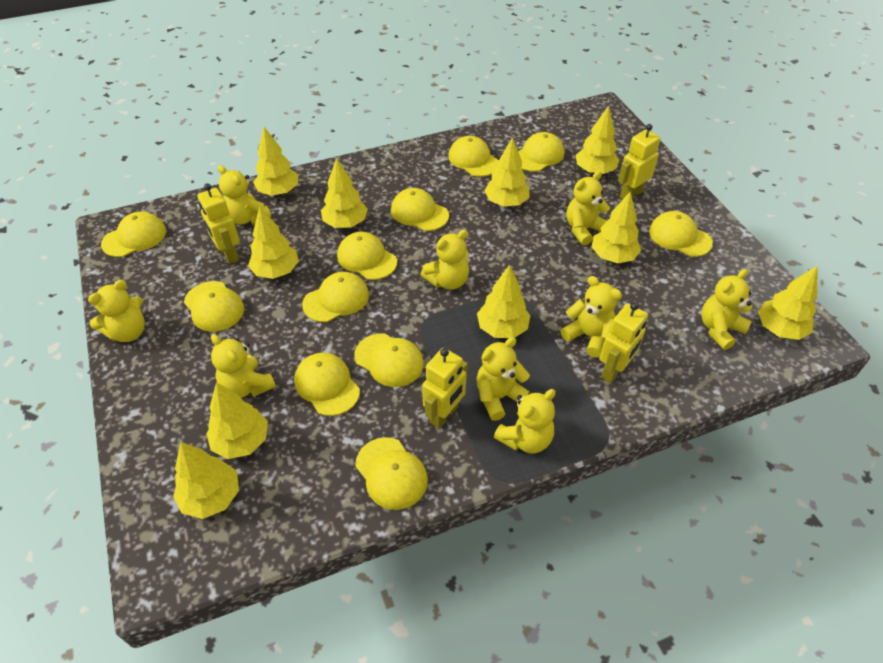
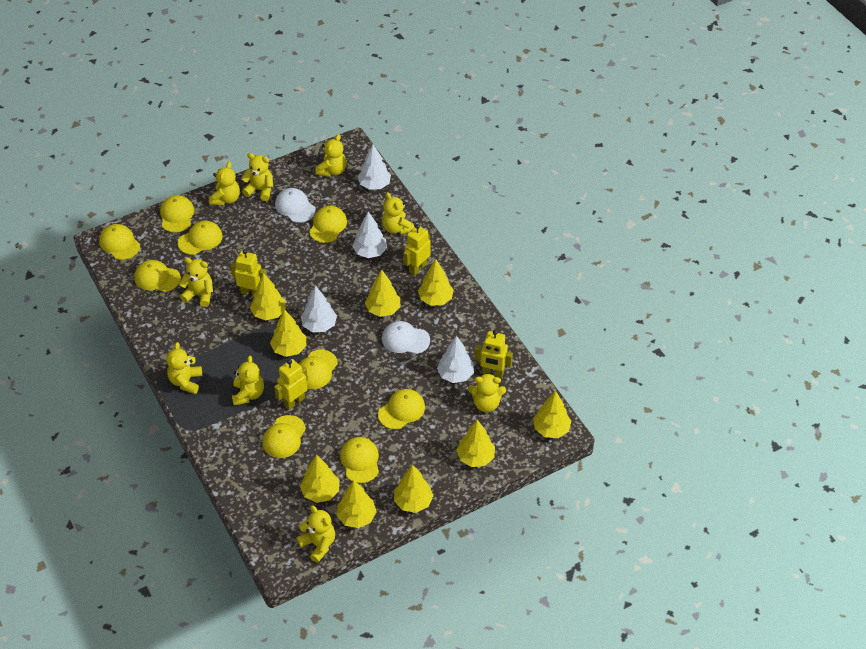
white cap: 0 -> 2
white tree: 0 -> 4
yellow cap: 11 -> 9
yellow tree: 10 -> 9

